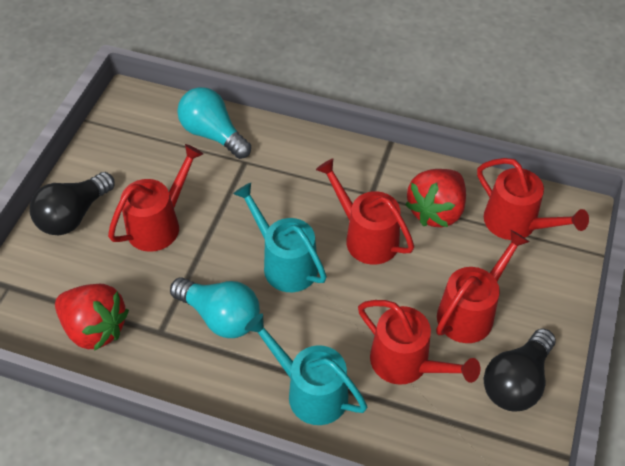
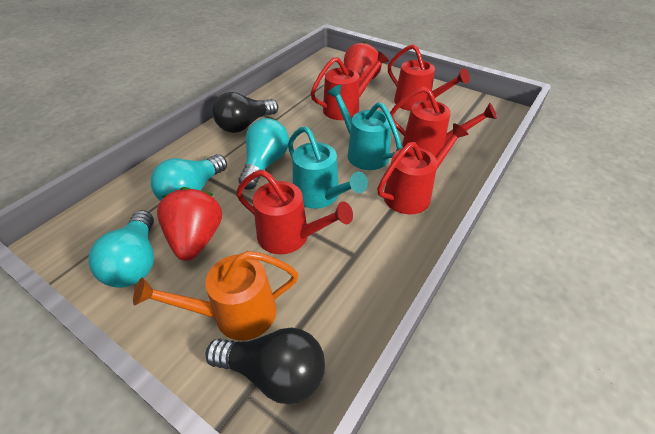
orange watering can: 0 -> 1
turquoise light bulb: 2 -> 3

